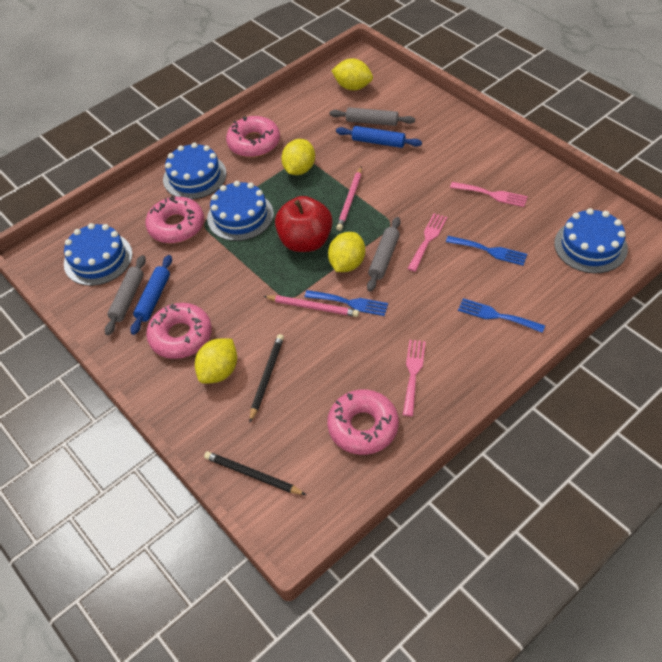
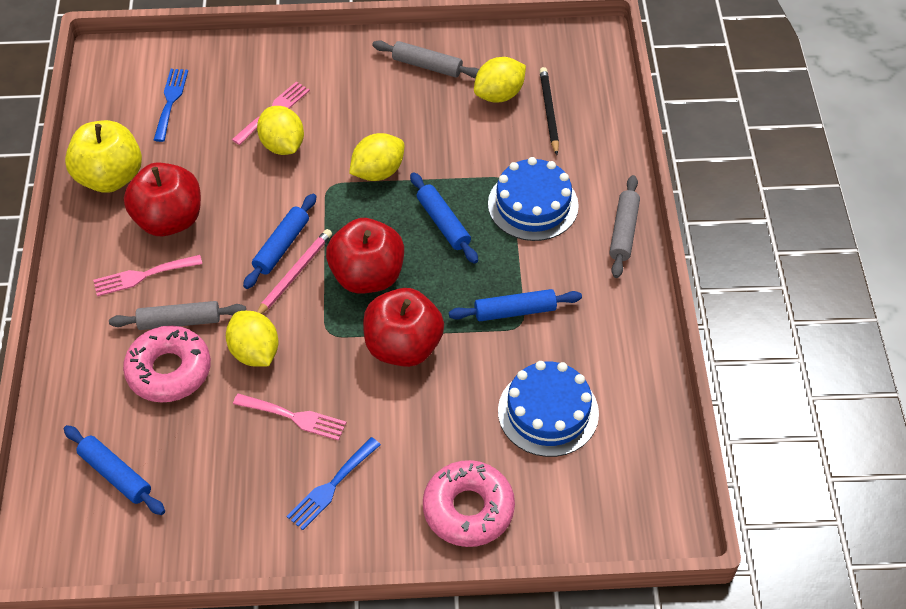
black pencil: 2 -> 1
blue cake: 4 -> 2
blue fork: 3 -> 2
blue rolling pin: 2 -> 4
pink donut: 4 -> 2
pink pencil: 2 -> 1
red apple: 1 -> 3
yellow apple: 0 -> 1

